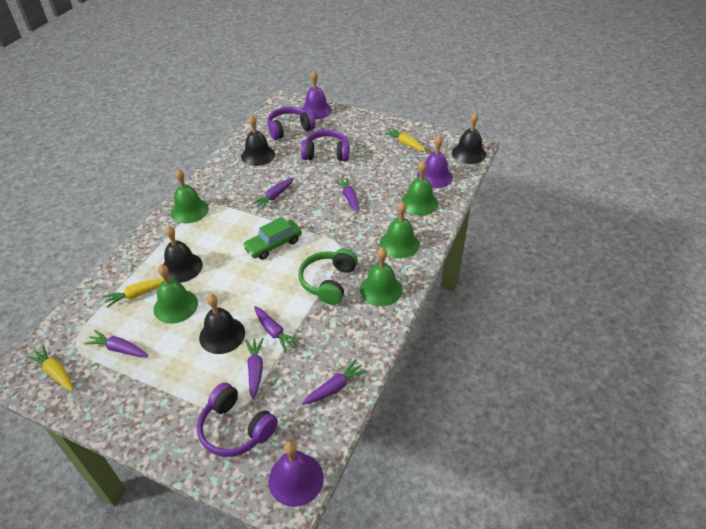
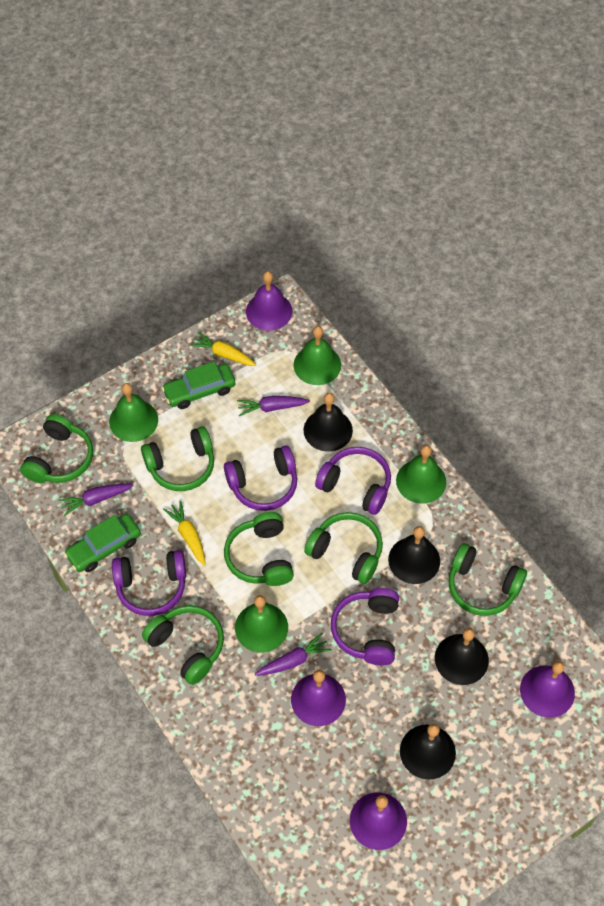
green bell: 5 -> 4
green car: 1 -> 2
green headphones: 1 -> 6
purple bell: 3 -> 4
purple carrot: 6 -> 3
purple headphones: 3 -> 4
yellow carrot: 3 -> 2

